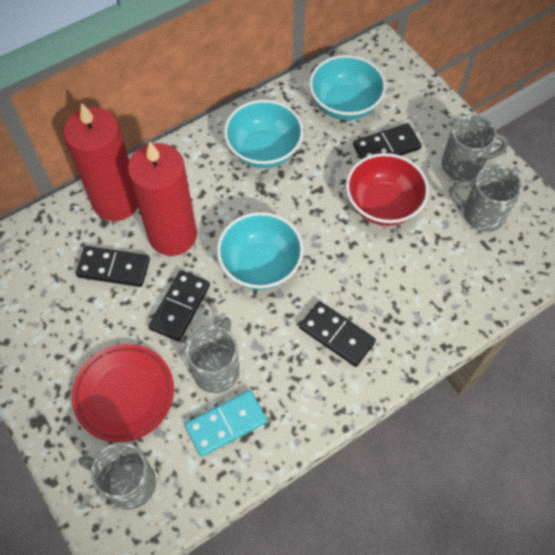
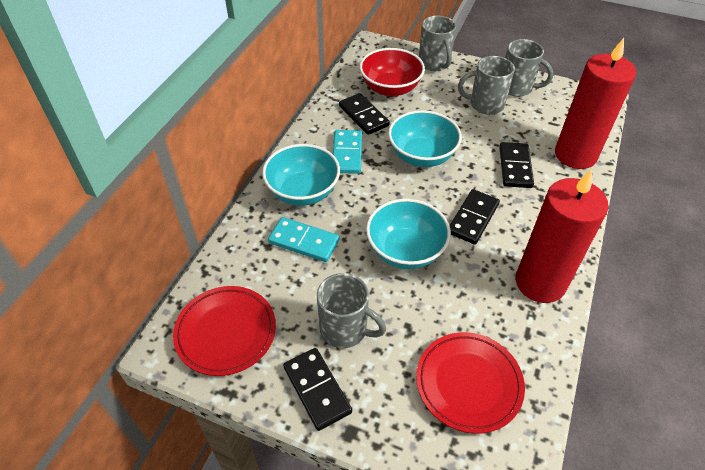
red plate: 1 -> 2
turquoise domino: 1 -> 2

